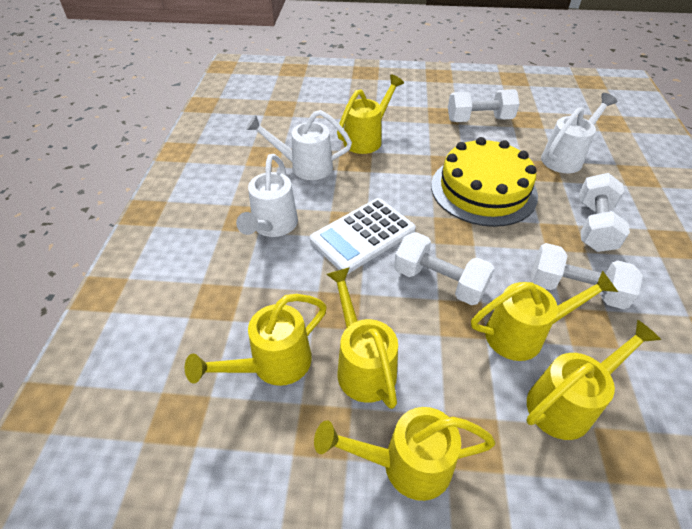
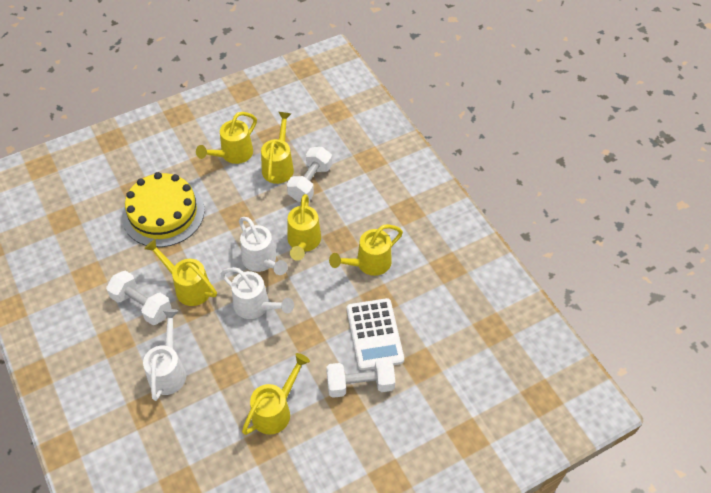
white dumbbell: 4 -> 3

